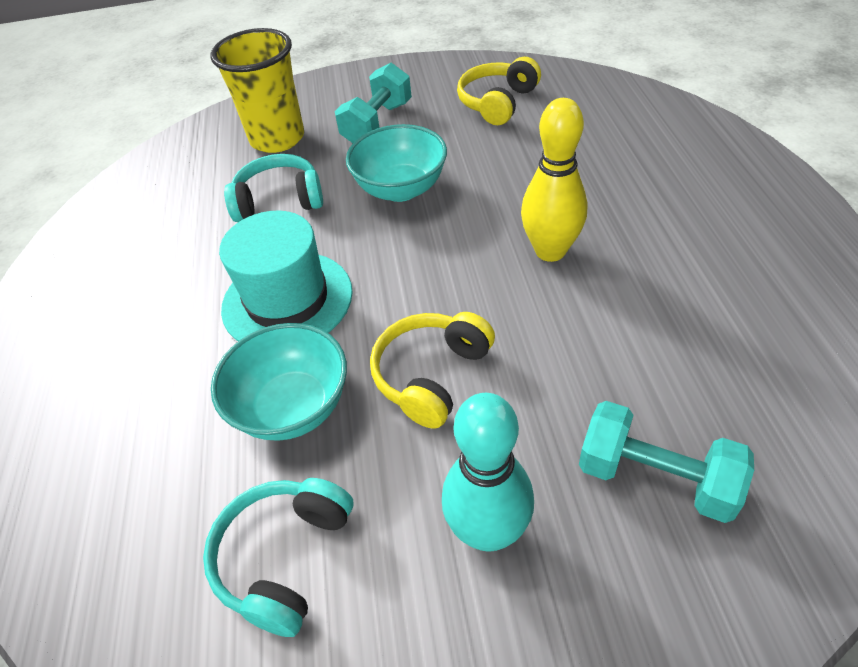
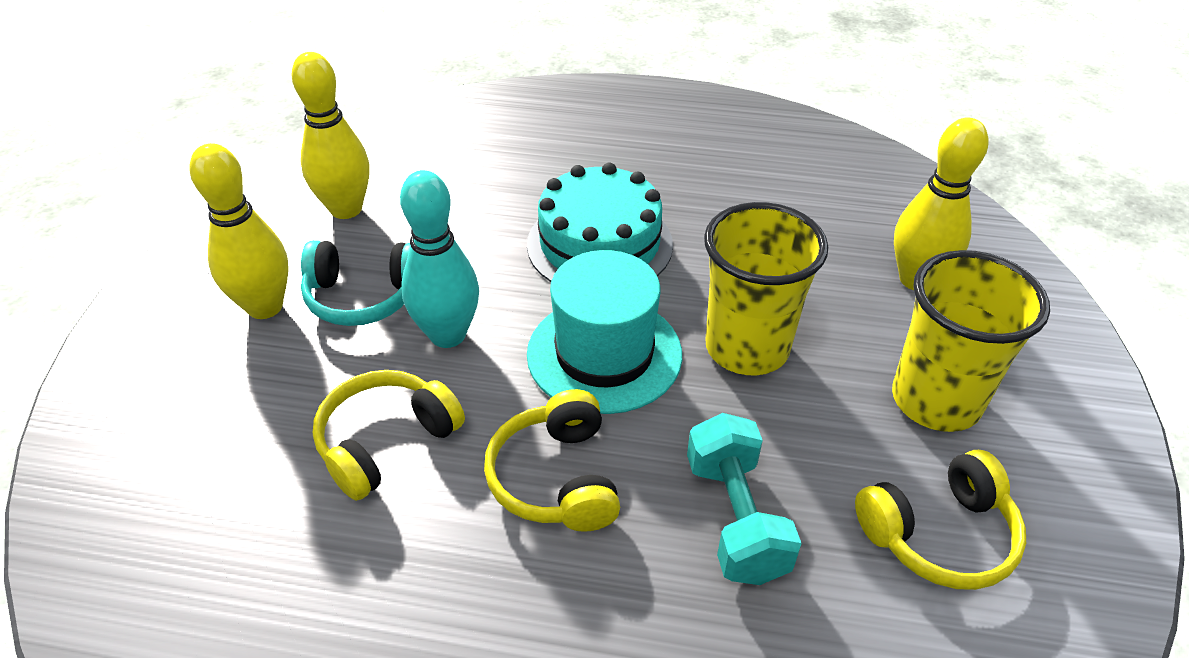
turquoise bowl: 2 -> 0
turquoise cake: 0 -> 1
turquoise dumbbell: 2 -> 1
turquoise headphones: 2 -> 1
yellow bowling pin: 1 -> 3
yellow cup: 1 -> 2
yellow headphones: 2 -> 3

